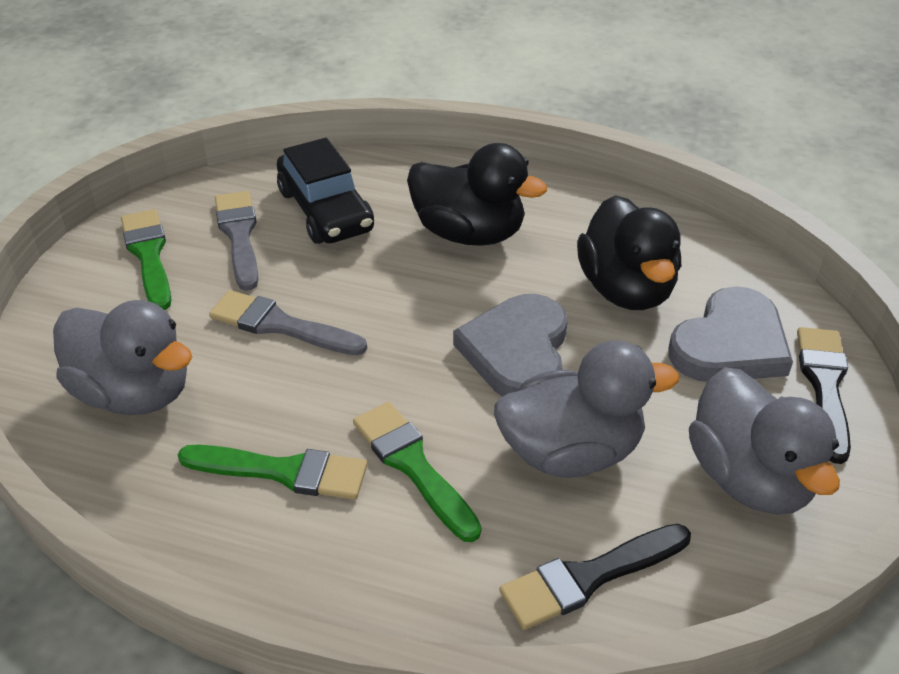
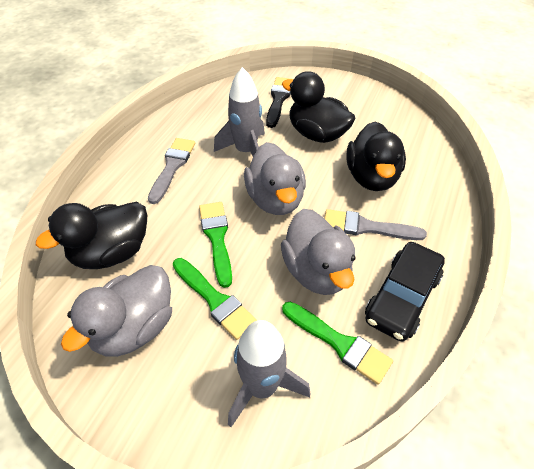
black brush: 2 -> 1
black duck: 2 -> 3
grey heart: 2 -> 0
grey rocket: 0 -> 2

